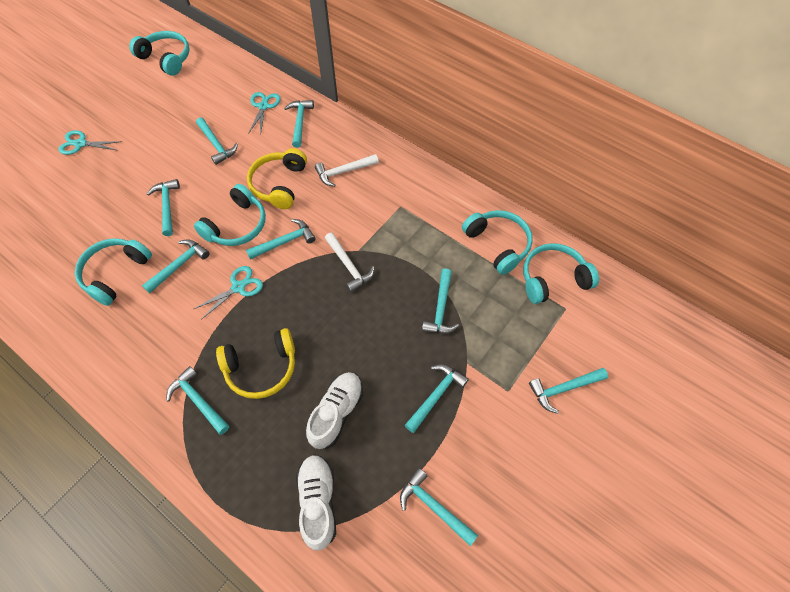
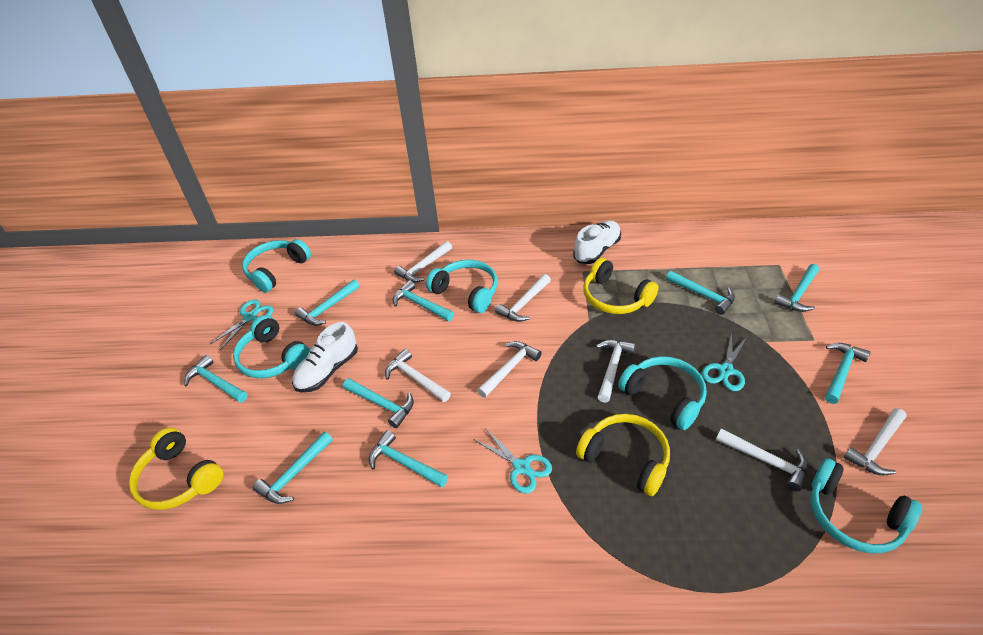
turquoise hammer: 10 -> 9
white hammer: 2 -> 7
yellow headphones: 2 -> 3

